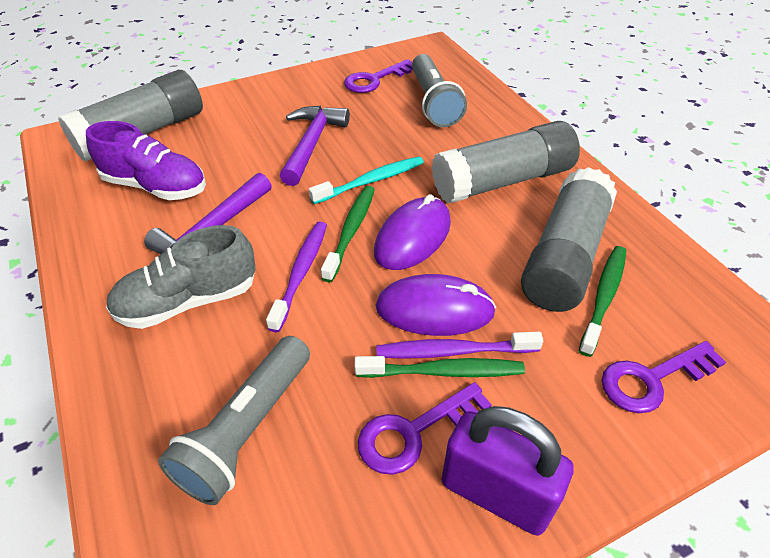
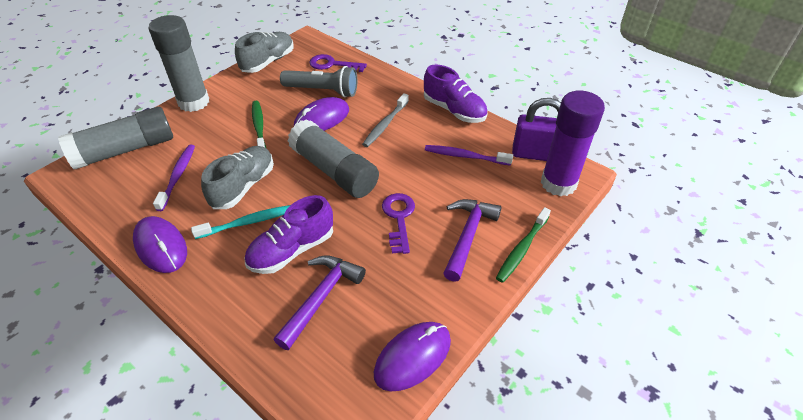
green toothbrush: 3 -> 2
grey flashlight: 2 -> 1
grey shoe: 1 -> 2
grey toothbrush: 0 -> 1
purple glue stick: 0 -> 1
purple key: 3 -> 2
purple mouse: 2 -> 3
purple shoe: 1 -> 2

